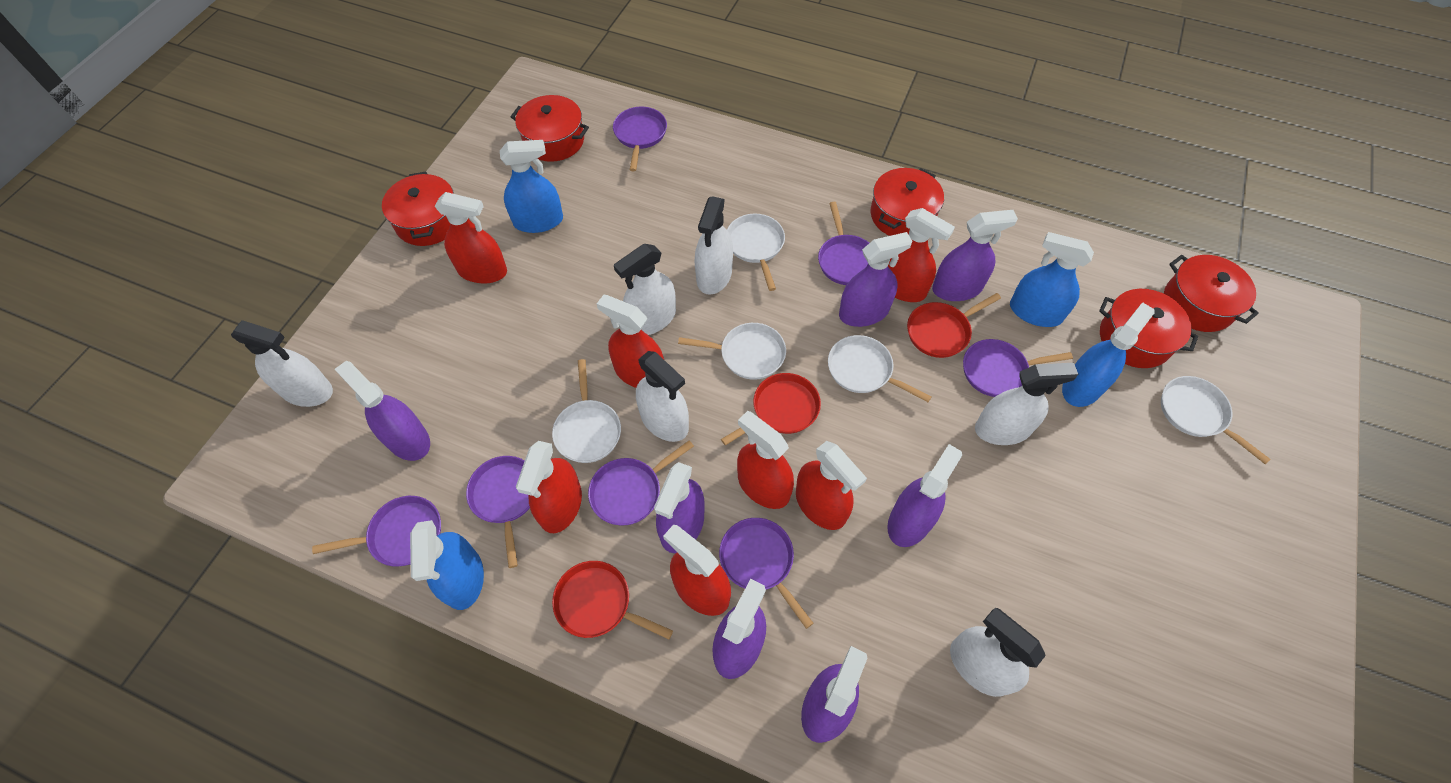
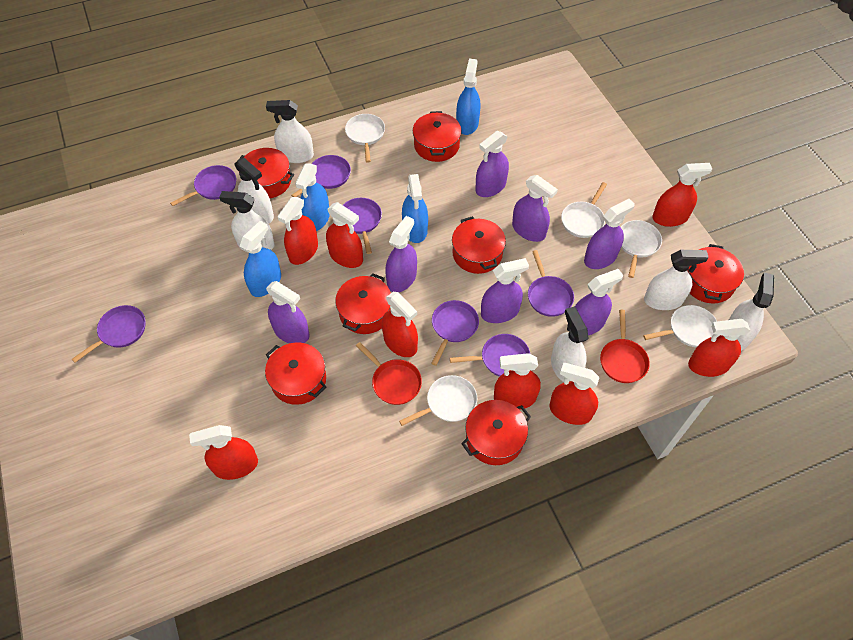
red pan: 3 -> 2
red pot: 5 -> 7
red spray bottle: 7 -> 8

